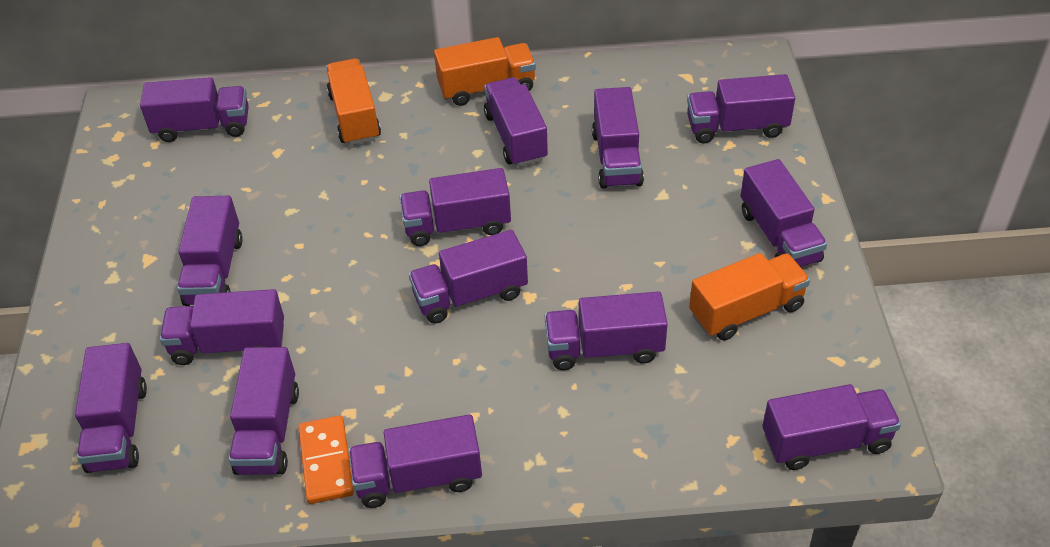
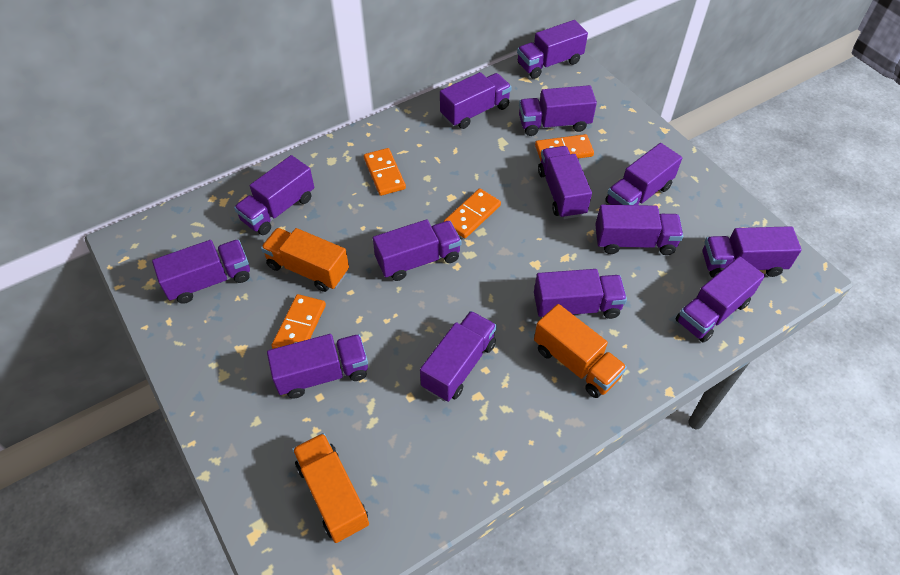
orange domino: 1 -> 4

